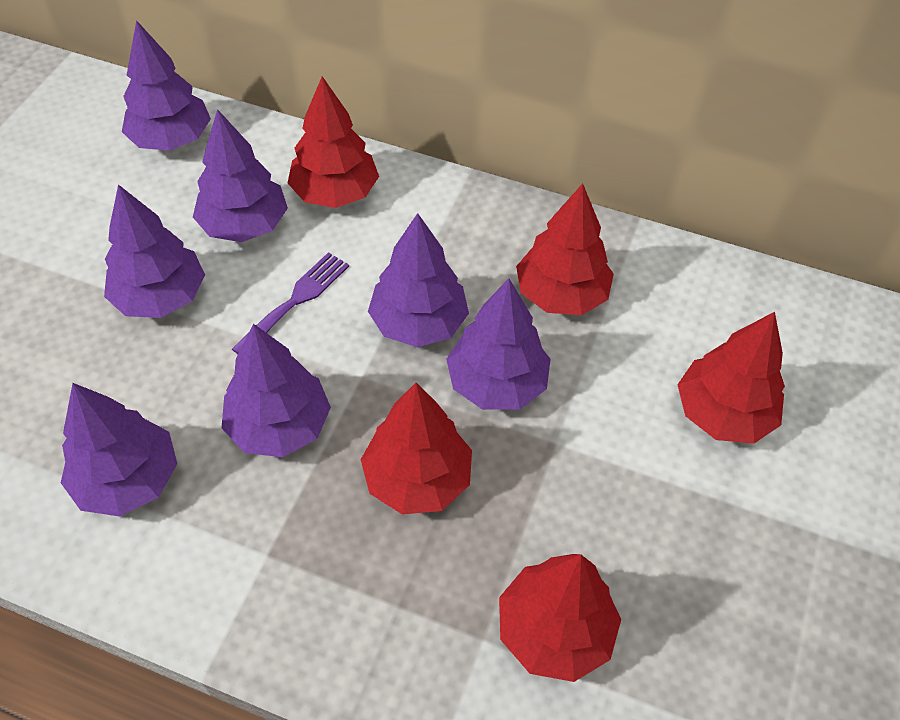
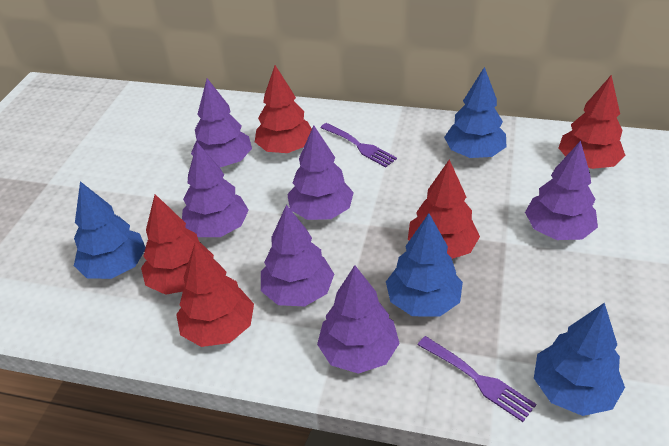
blue tree: 0 -> 4
purple fork: 1 -> 2
purple tree: 7 -> 6

